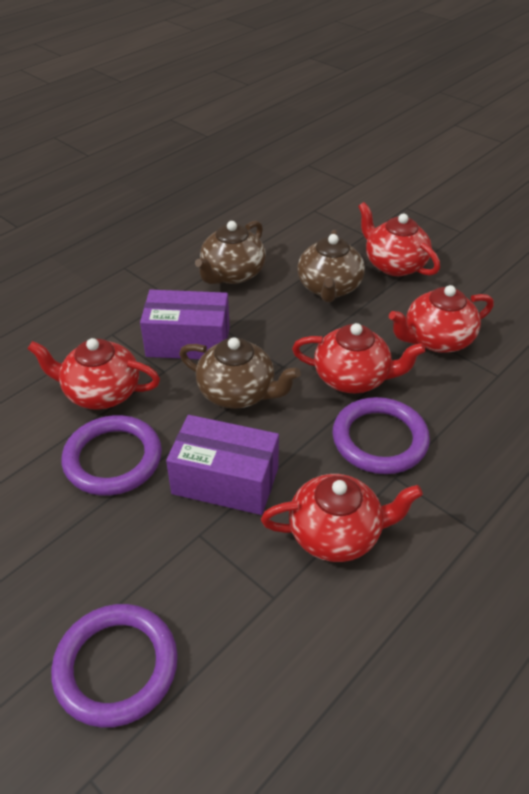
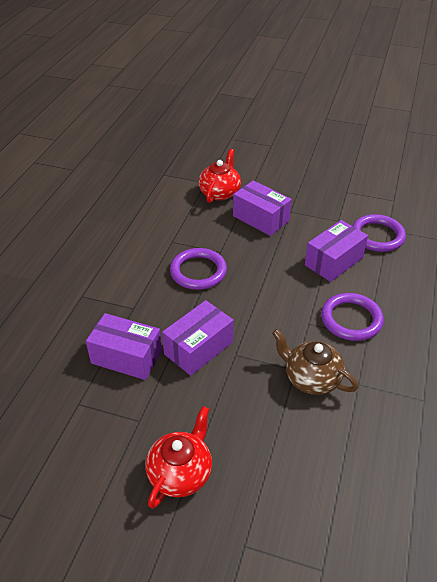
brown teapot: 3 -> 1
purple box: 2 -> 4
red teapot: 5 -> 2

